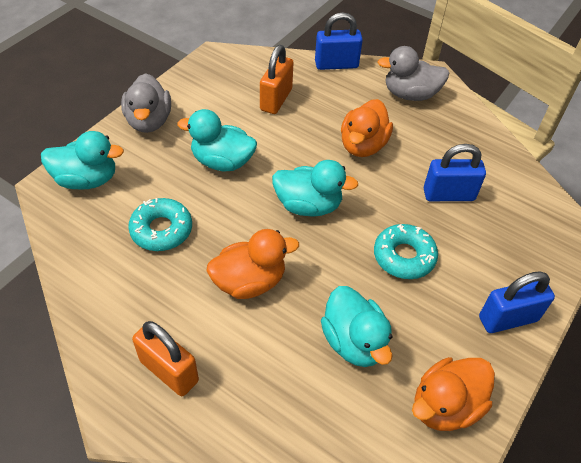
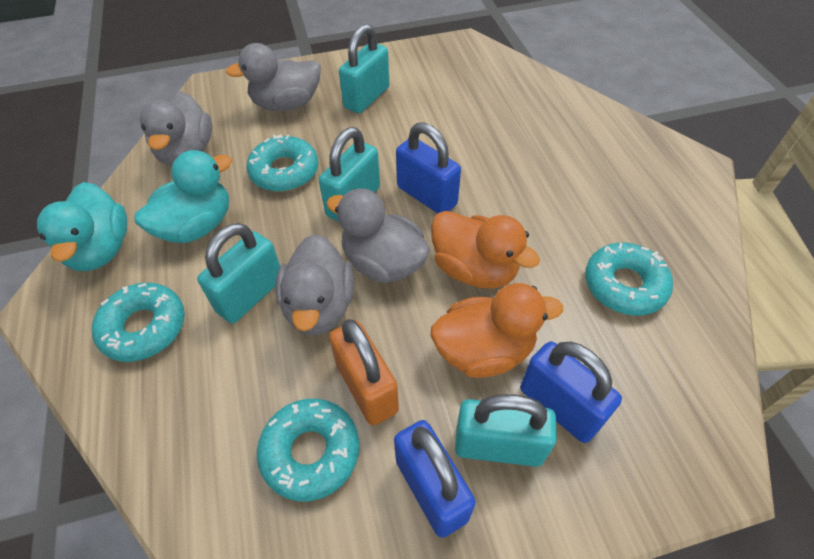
grey duck: 2 -> 4
orange duck: 3 -> 2
orange padlock: 2 -> 1
turquoise donut: 2 -> 4
turquoise duck: 4 -> 2
turquoise padlock: 0 -> 4

